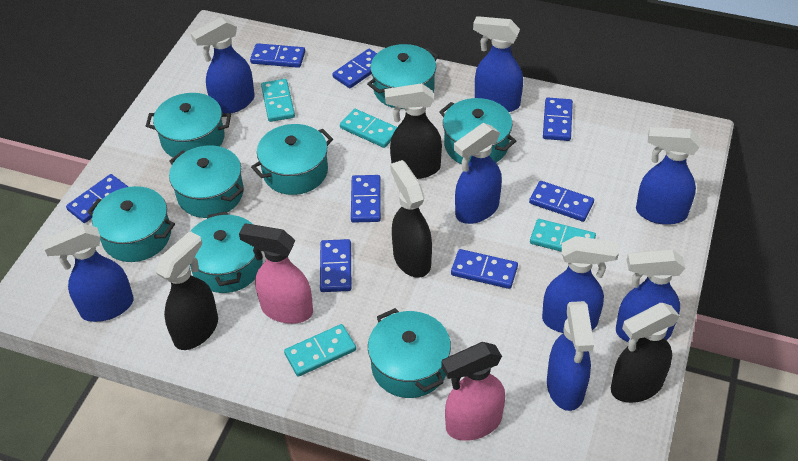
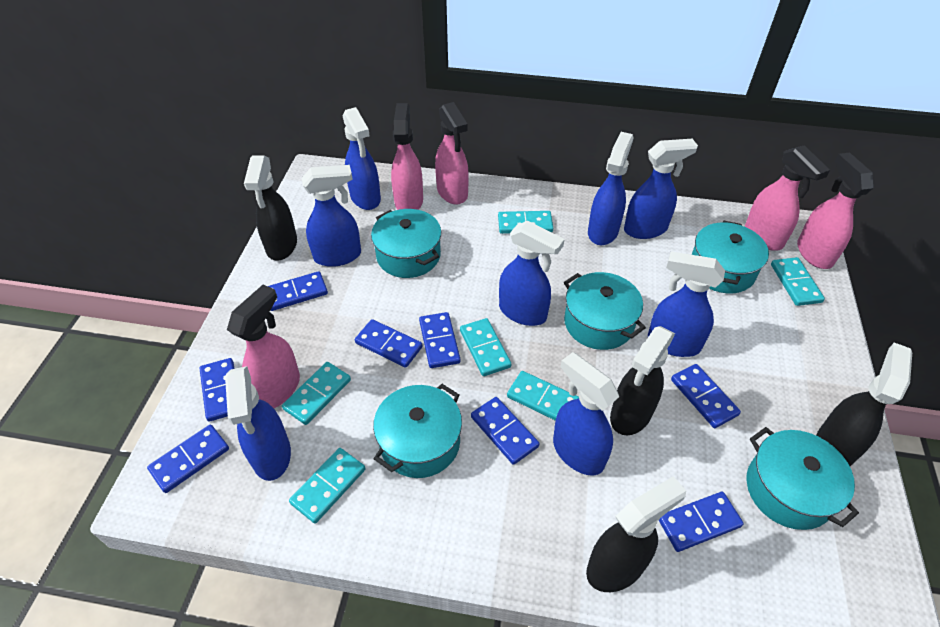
pink spray bottle: 2 -> 5
turquoise domino: 4 -> 6
turquoise pot: 8 -> 5

